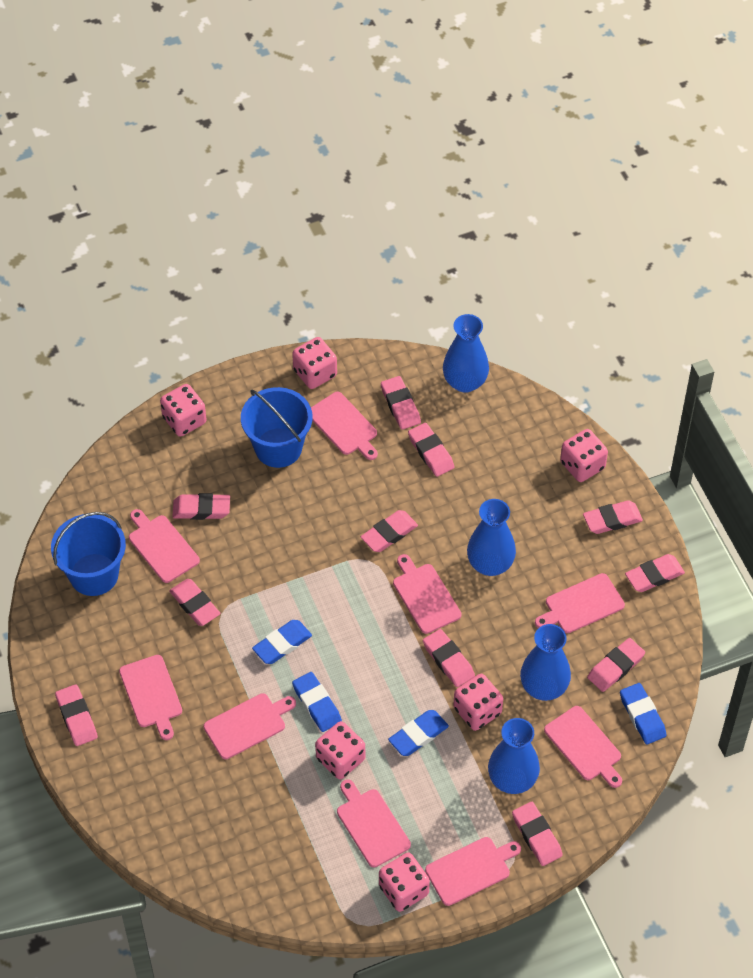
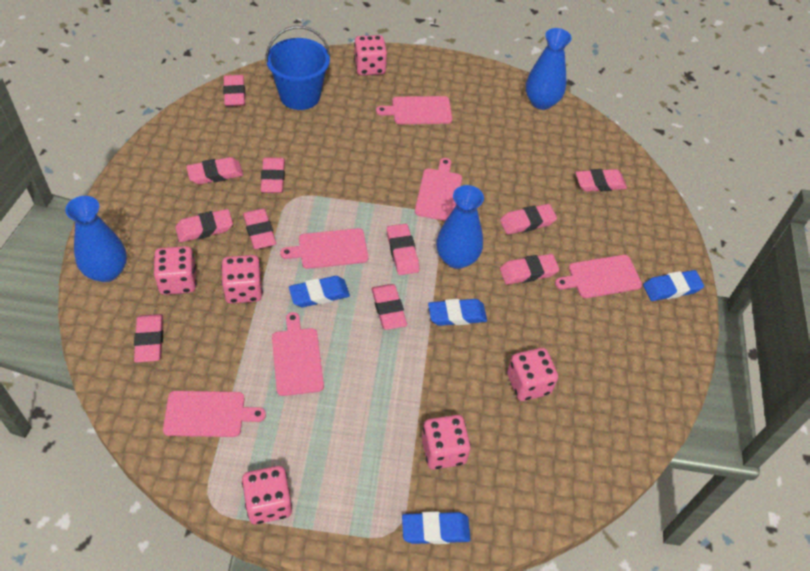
blue bucket: 2 -> 1
blue vase: 4 -> 3
pink cutting board: 9 -> 6

